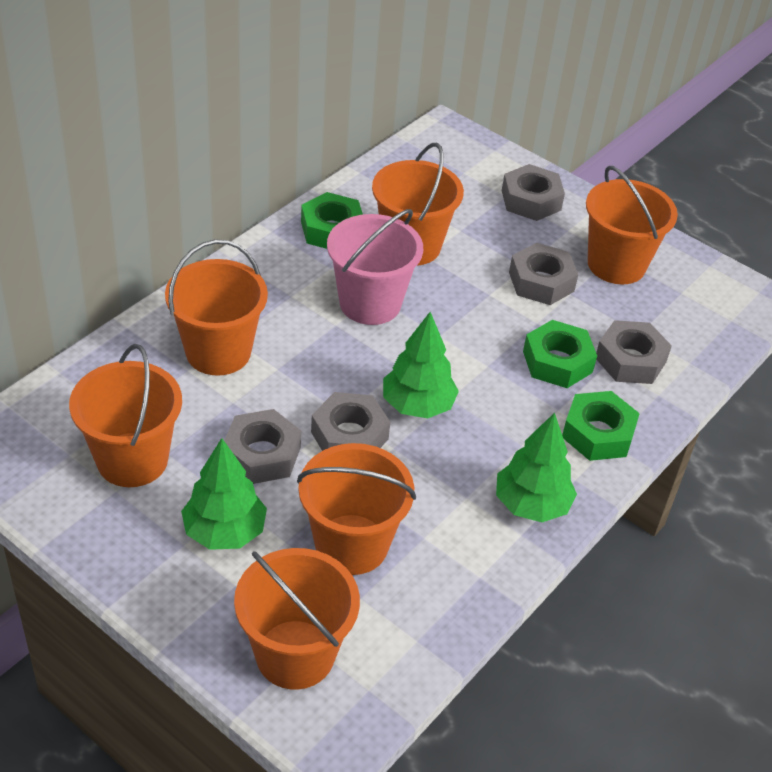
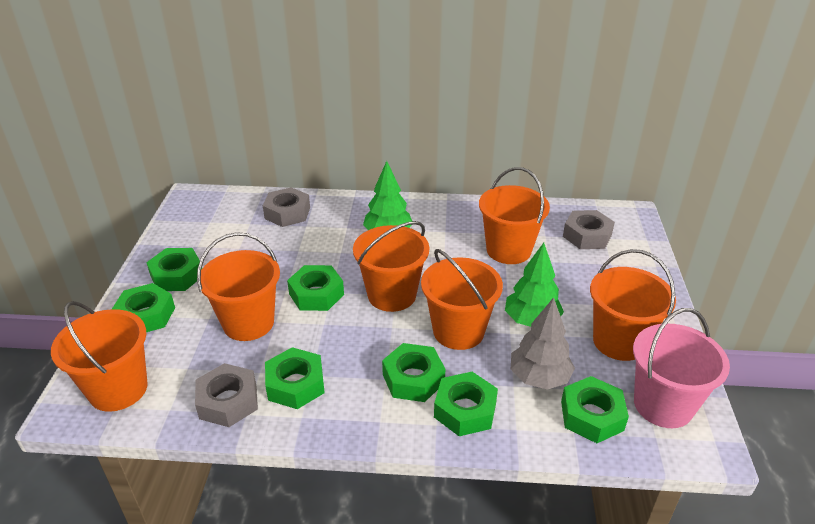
green nut: 3 -> 7
green tree: 3 -> 2
grey nut: 5 -> 3
grey tree: 0 -> 1

